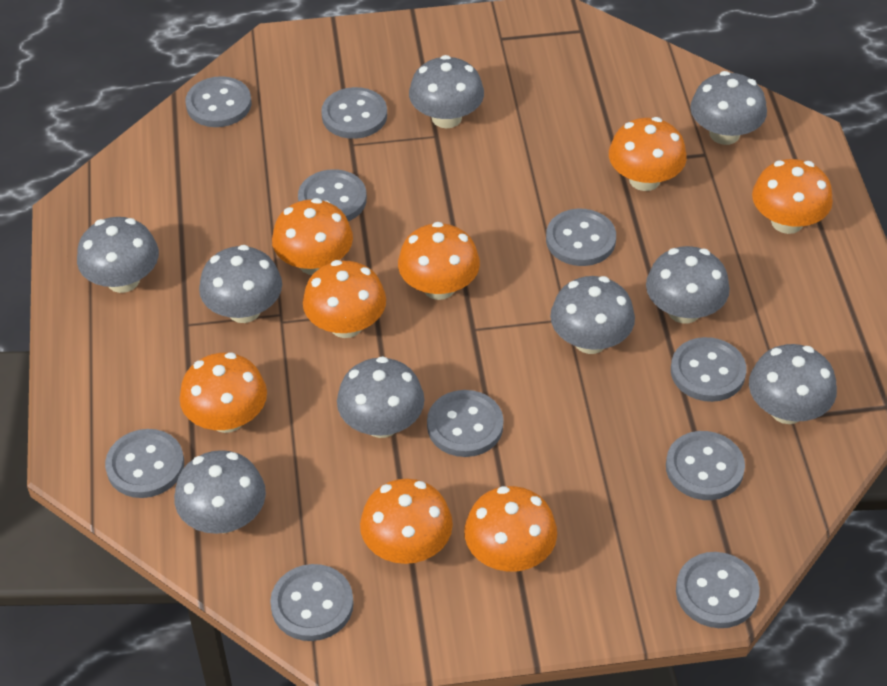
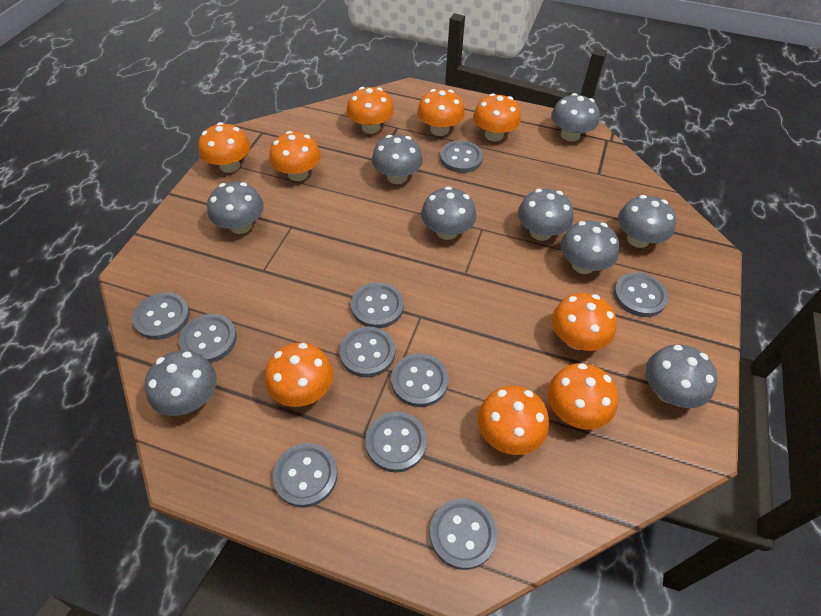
orange mushroom: 8 -> 9

